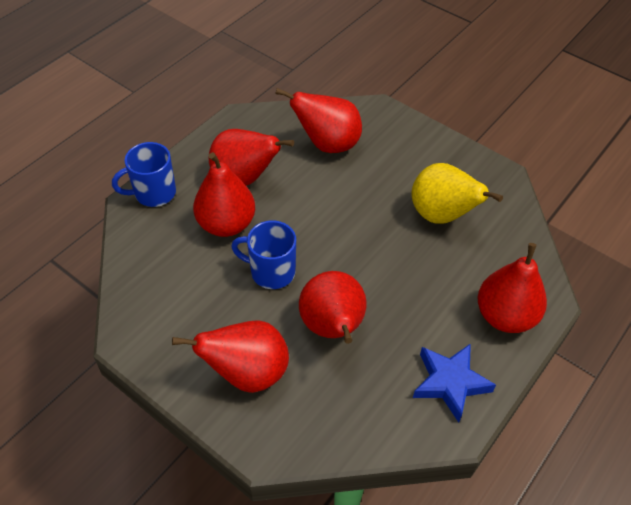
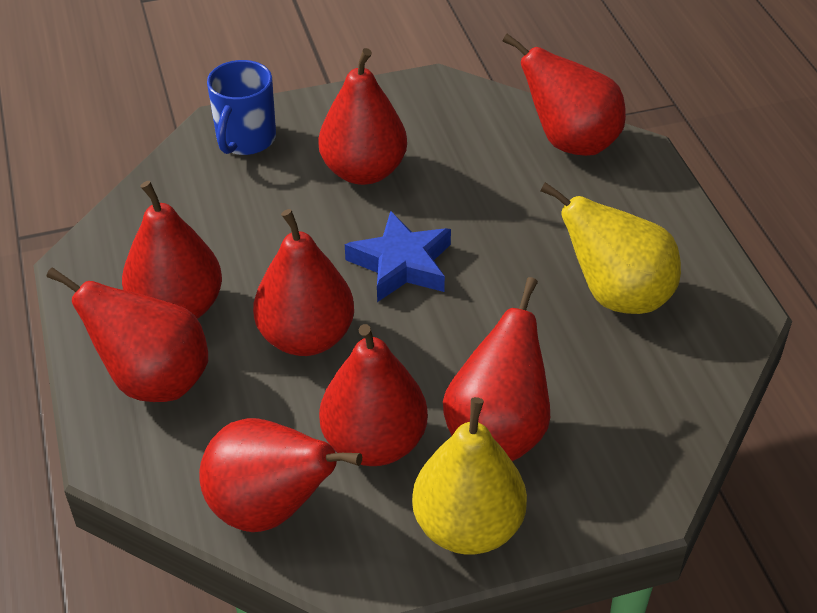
blue mug: 2 -> 1
red pear: 6 -> 8
yellow pear: 1 -> 2

